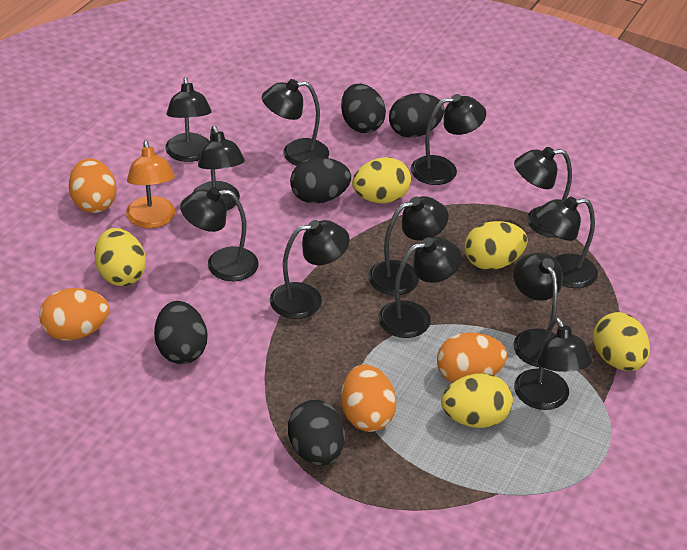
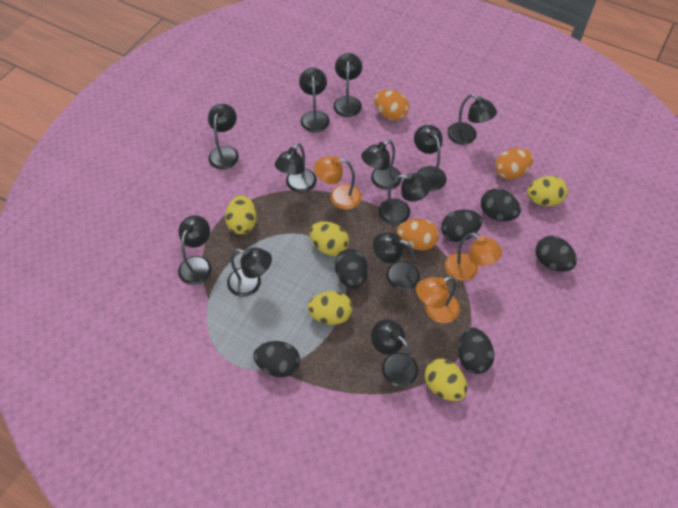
black egg: 5 -> 6
orange egg: 4 -> 3
orange lamp: 1 -> 3

